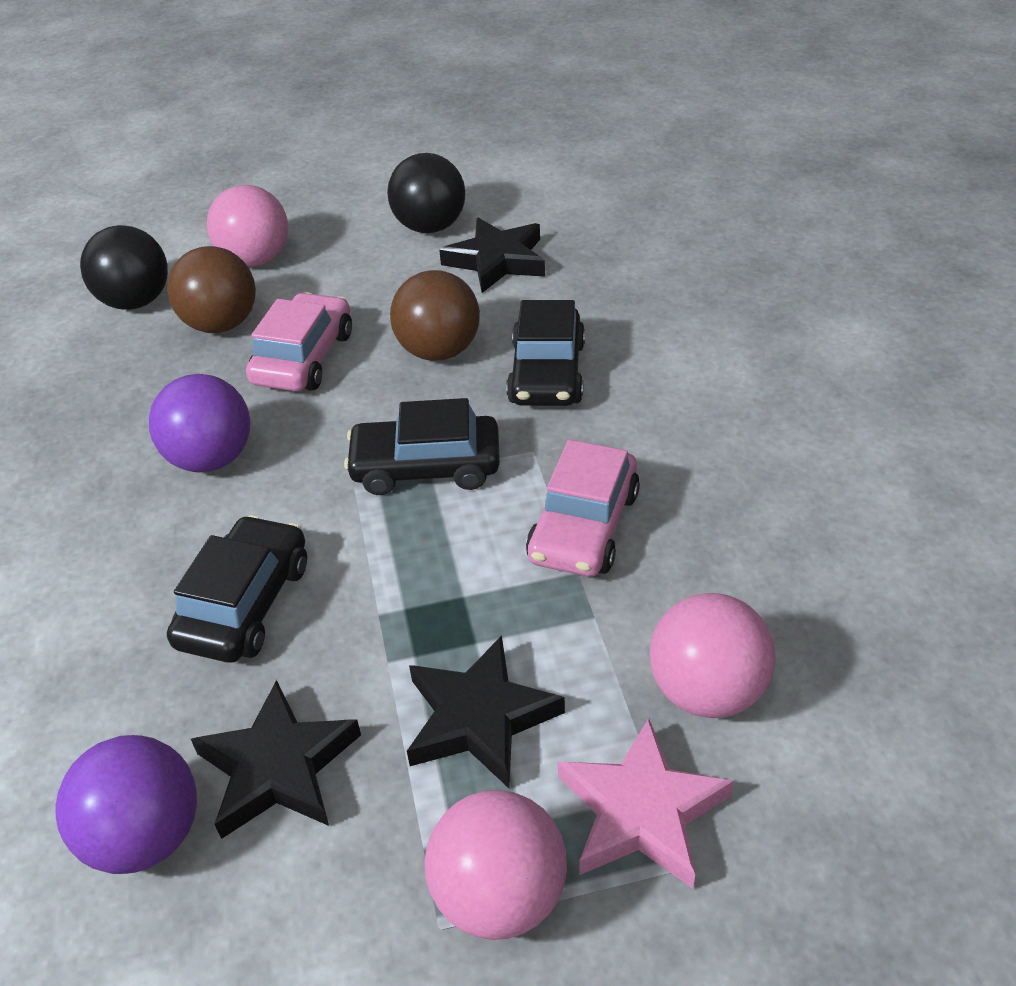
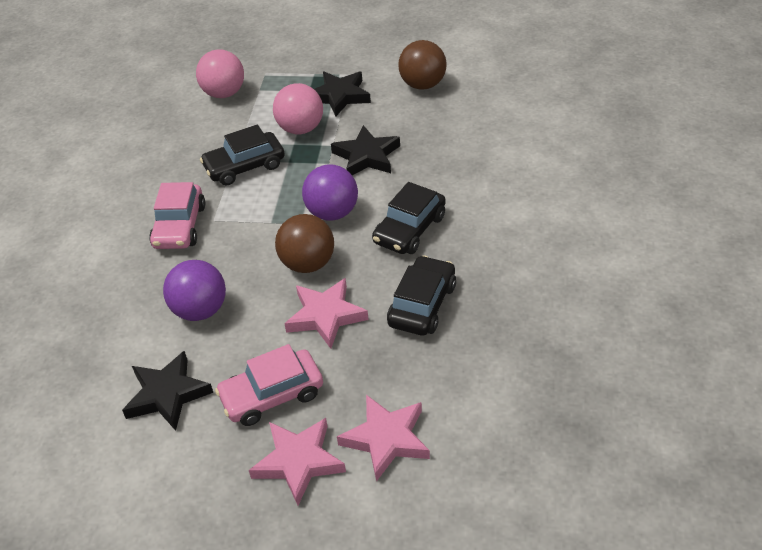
black ball: 2 -> 0
pink ball: 3 -> 2
pink star: 1 -> 3

